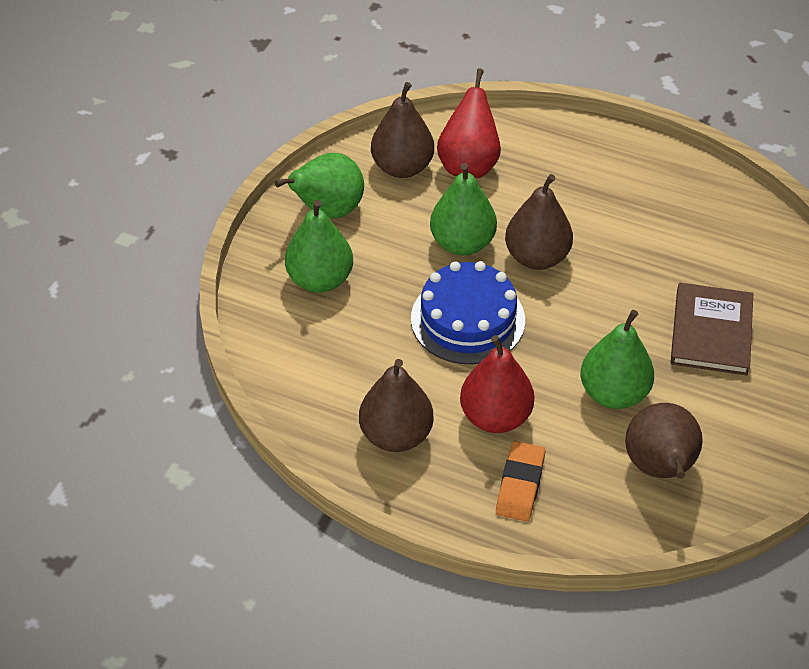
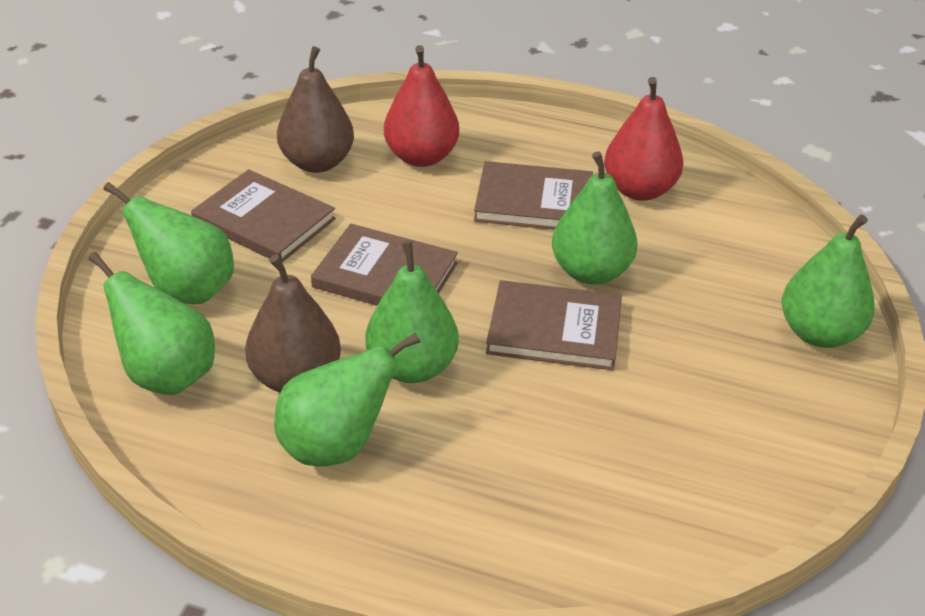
blue cake: 1 -> 0
brown book: 1 -> 4
brown pear: 4 -> 2
green pear: 4 -> 6
orange eraser: 1 -> 0

